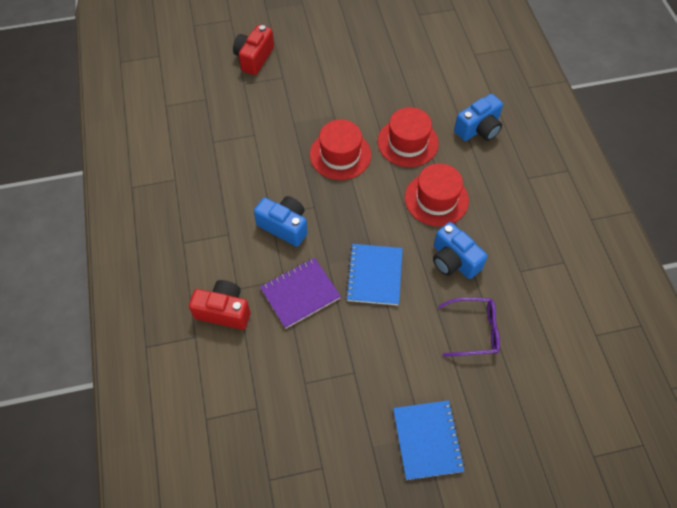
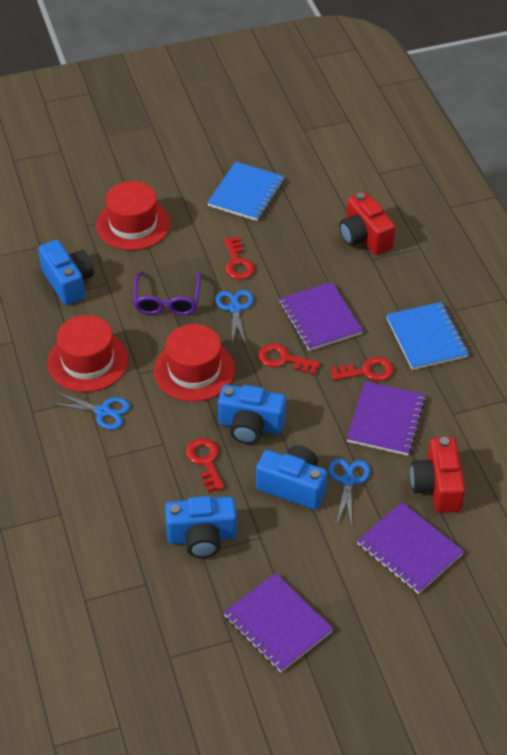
blue camera: 3 -> 4
blue scissors: 0 -> 3
purple notebook: 1 -> 4
red key: 0 -> 4

